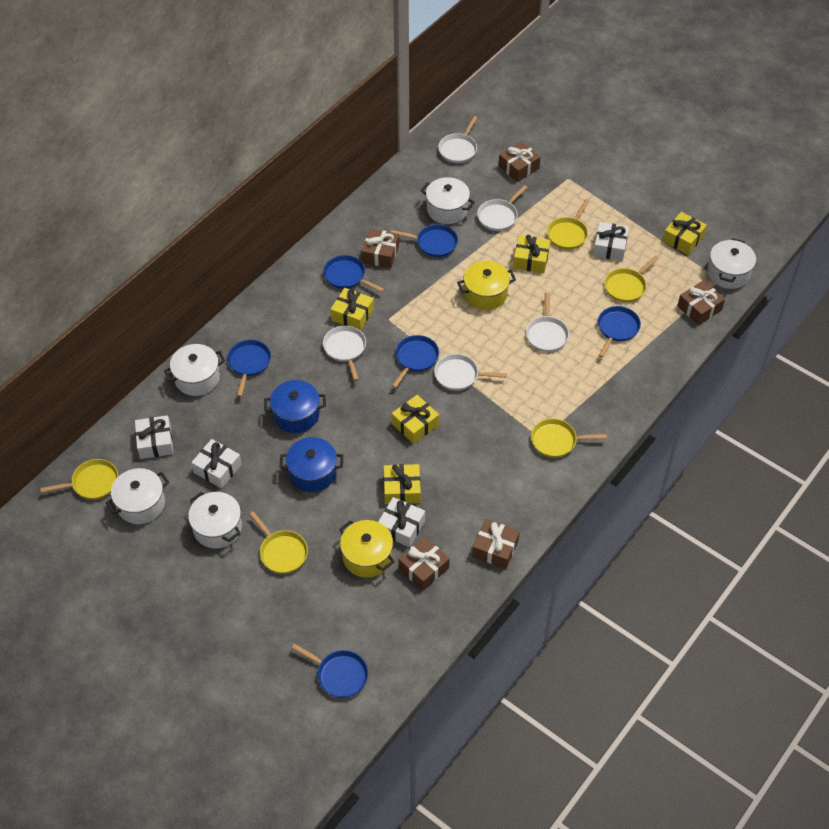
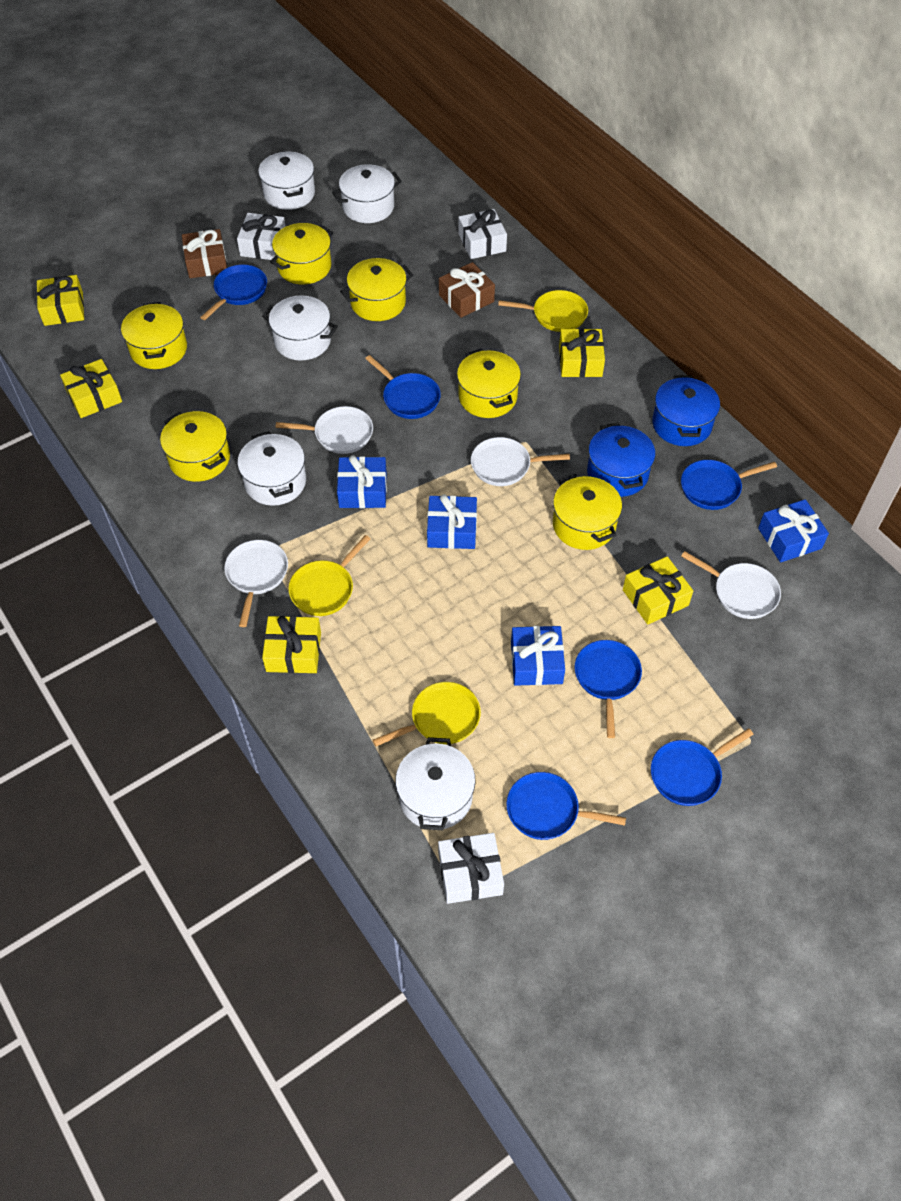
blue gift: 0 -> 4
brown gift: 5 -> 2
white gift: 4 -> 3
white pan: 5 -> 4
yellow pan: 5 -> 3
yellow pot: 2 -> 6

